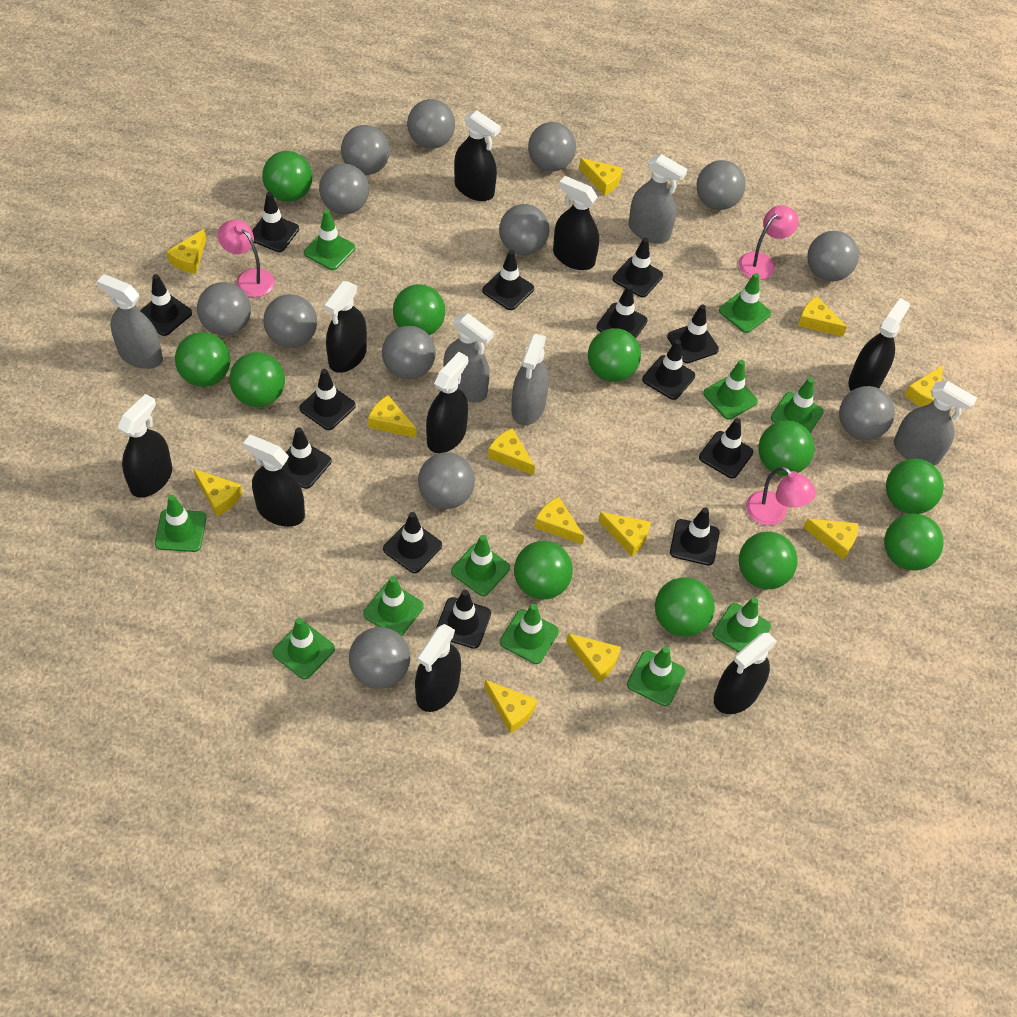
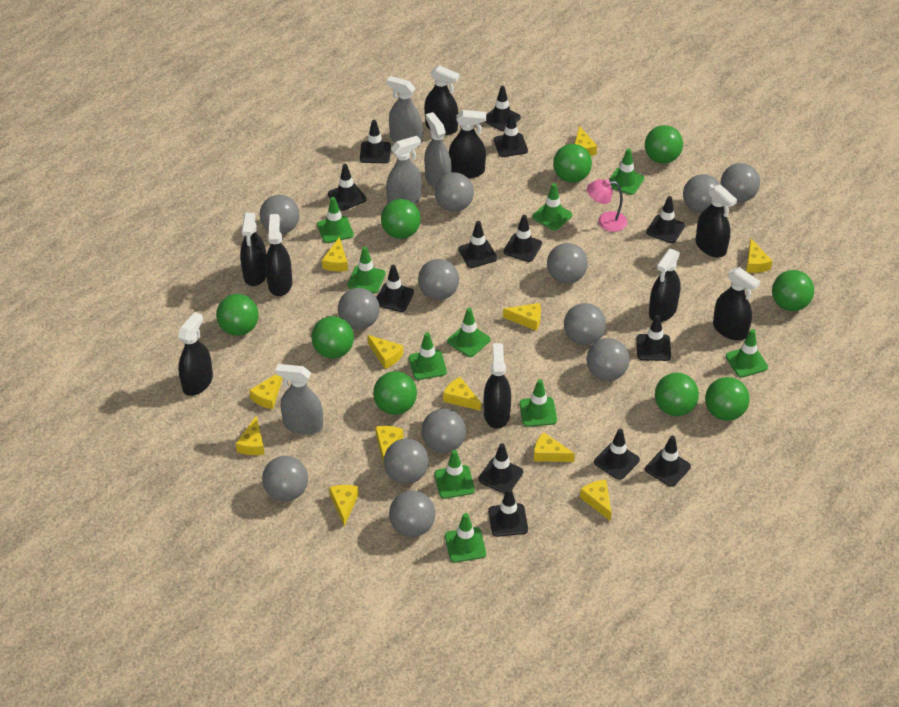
green ball: 11 -> 9
green traffic cone: 11 -> 10
grey spray bottle: 5 -> 4
pink lamp: 3 -> 1

